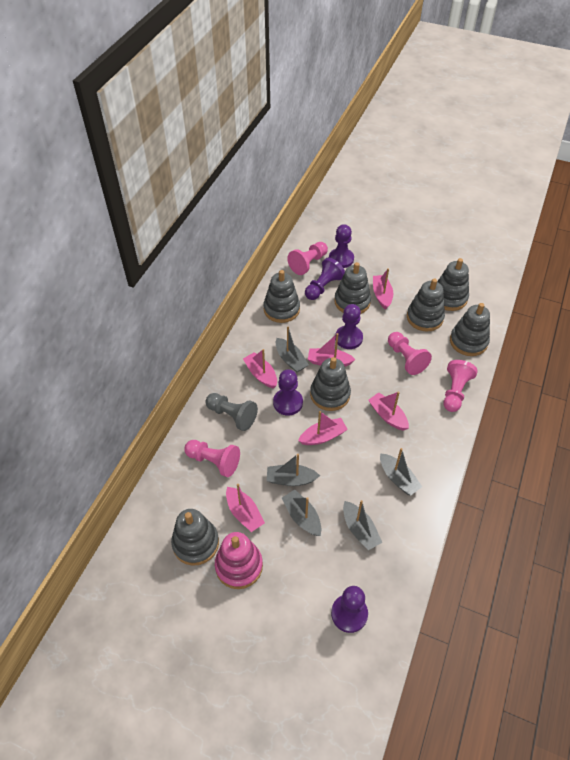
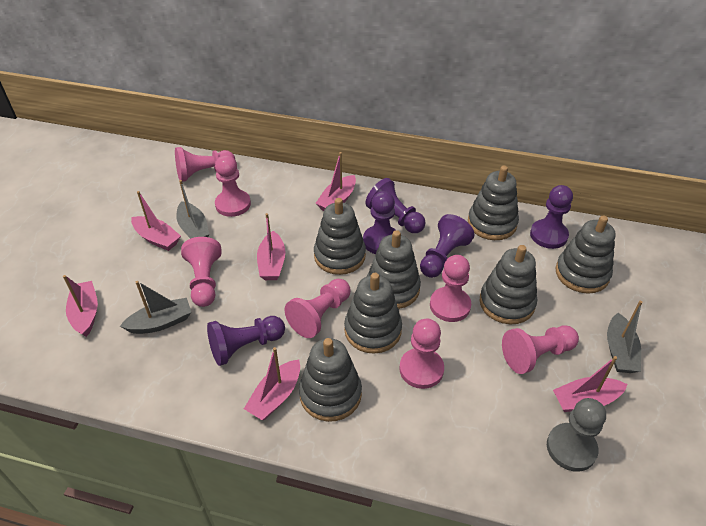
grey boat: 5 -> 3
pink pawn: 4 -> 7
pink stacking toy: 1 -> 0

